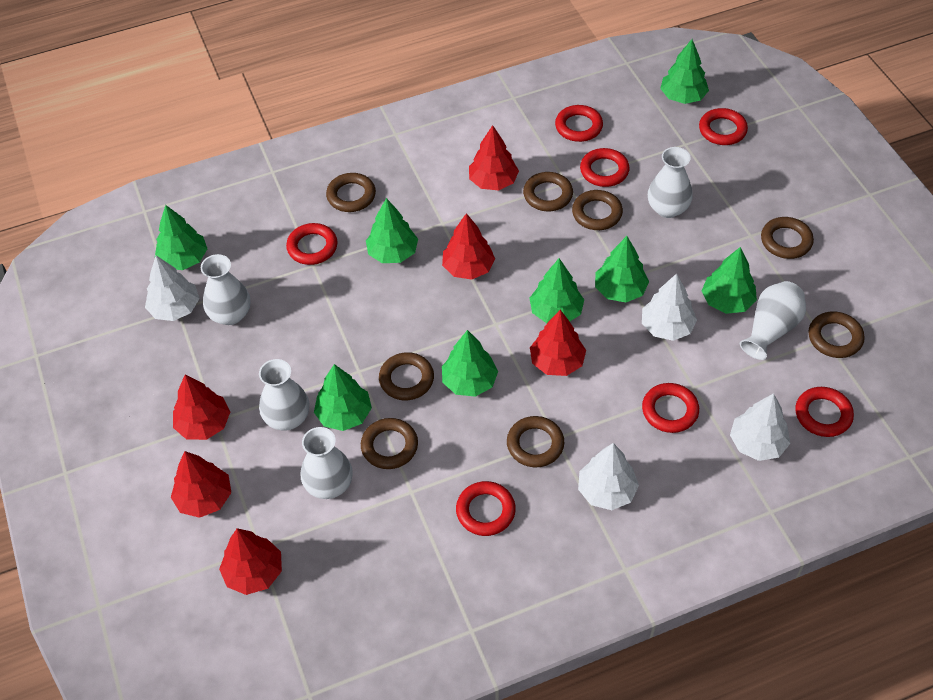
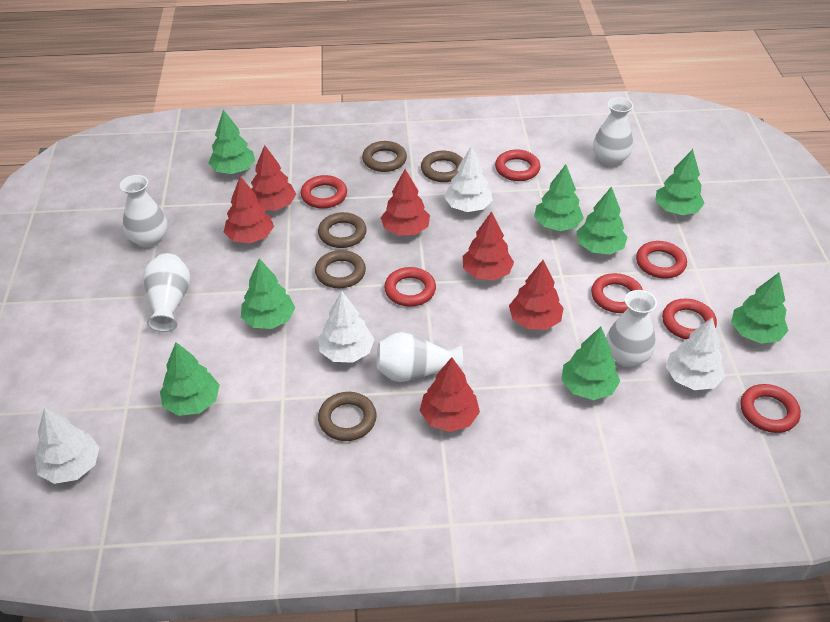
brown ring: 8 -> 5

